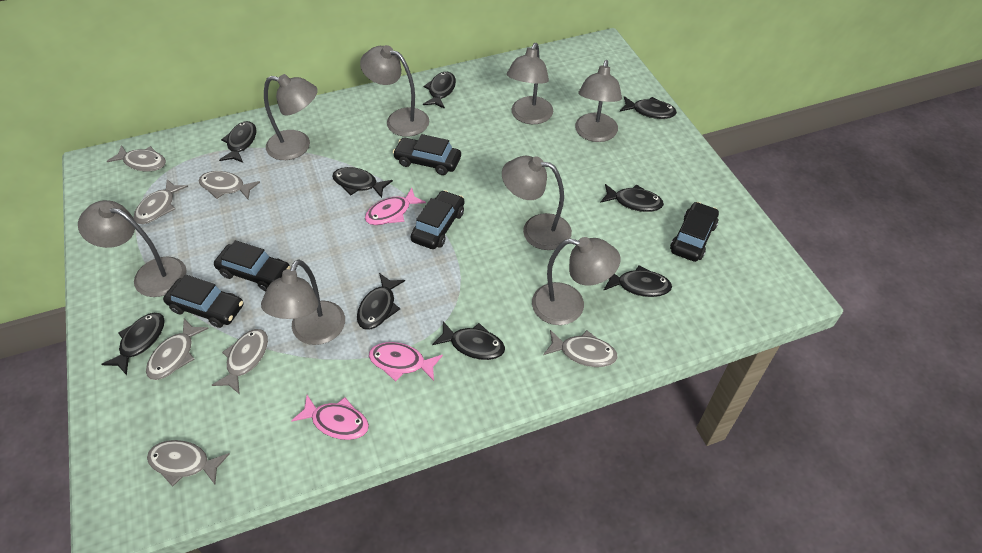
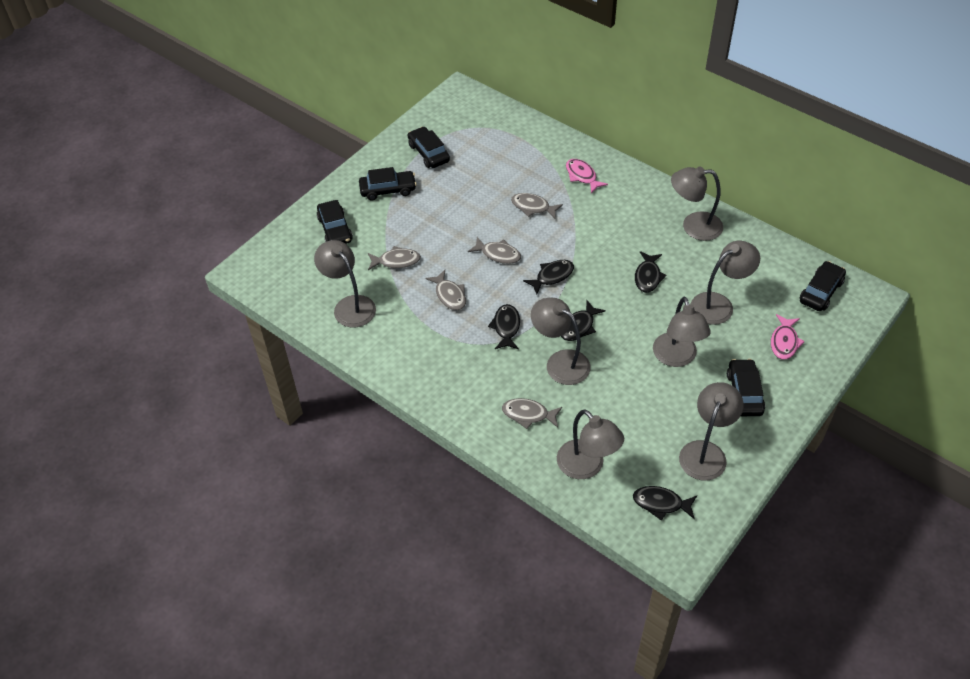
black fish: 9 -> 5
grey fish: 7 -> 5
grey lamp: 8 -> 7
pink fish: 3 -> 2

